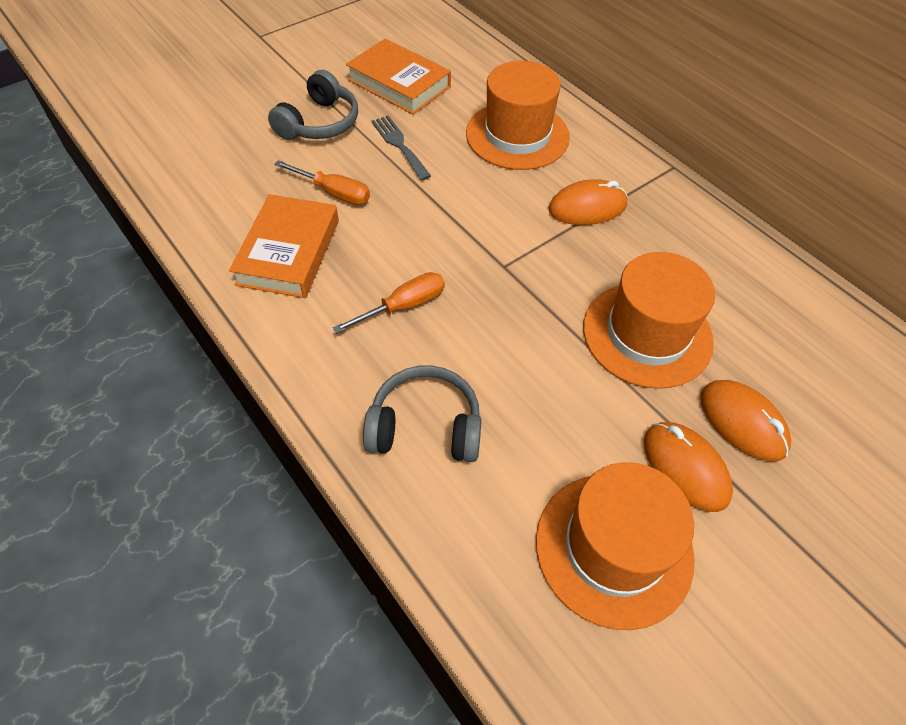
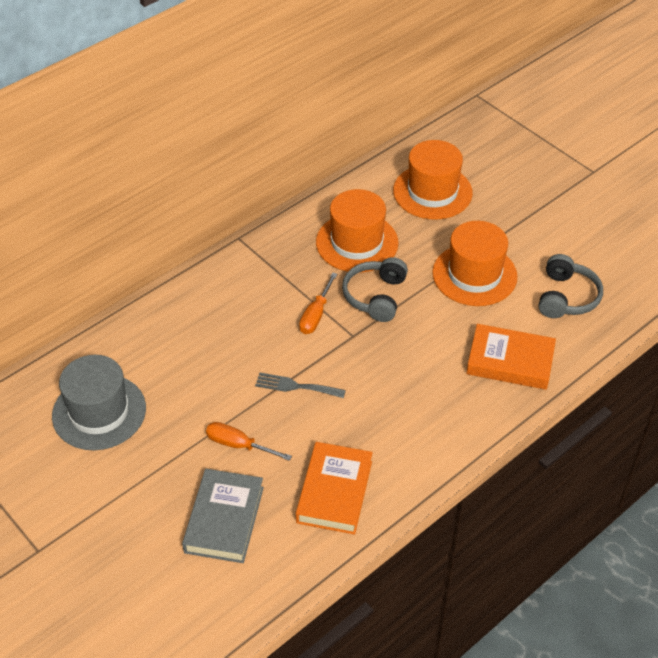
grey book: 0 -> 1
grey hat: 0 -> 1
orange mouse: 3 -> 0

